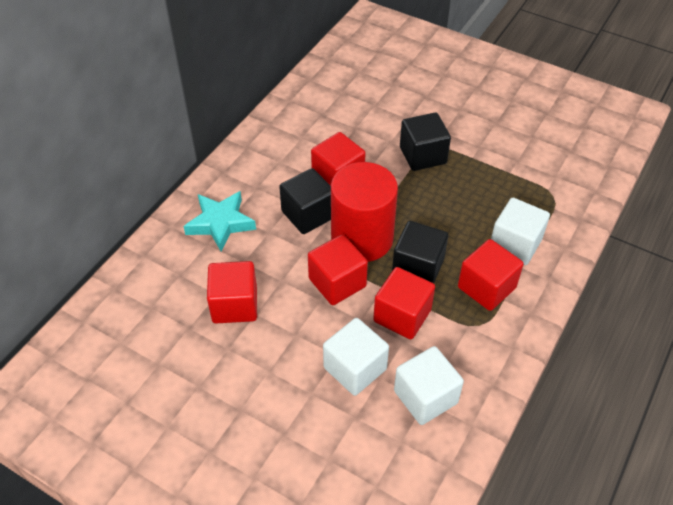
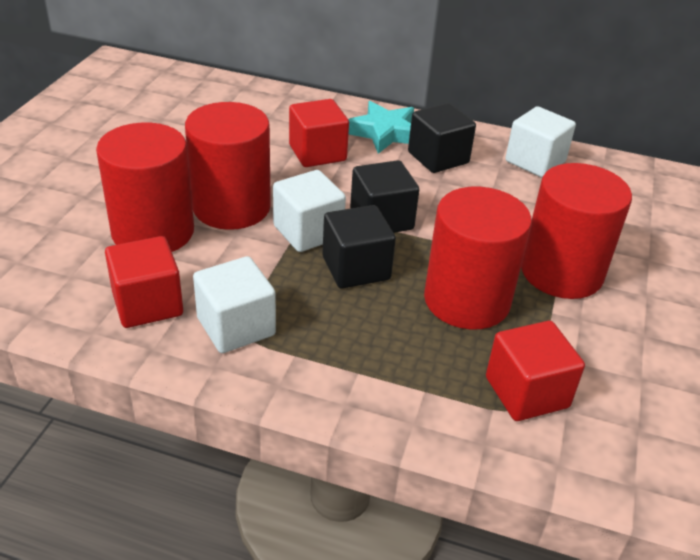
red cube: 5 -> 3
red cylinder: 1 -> 4

